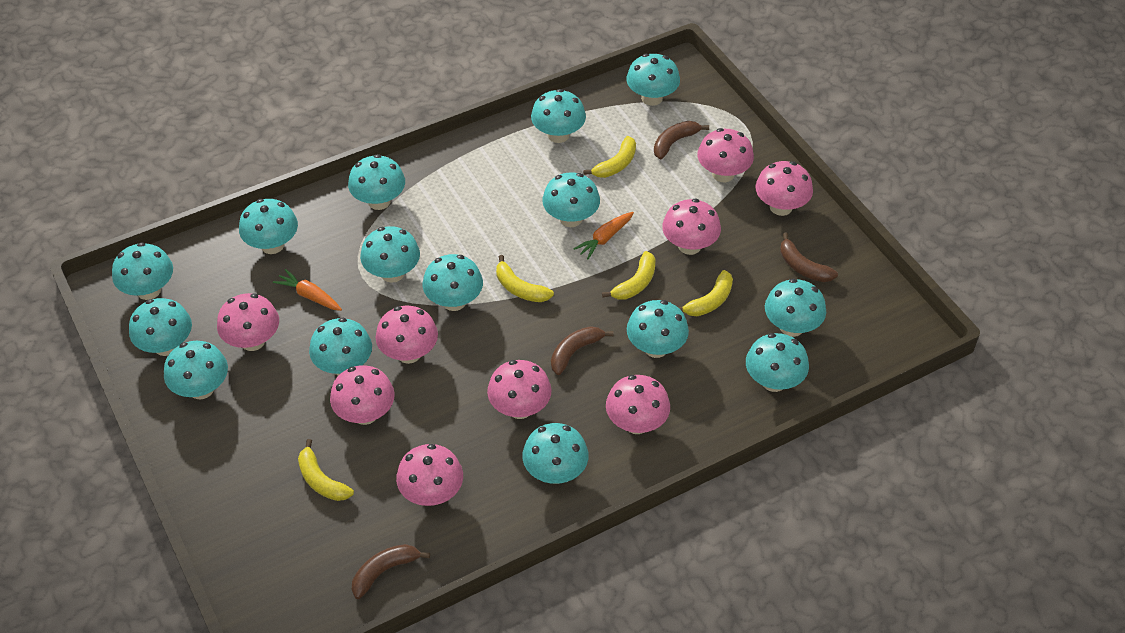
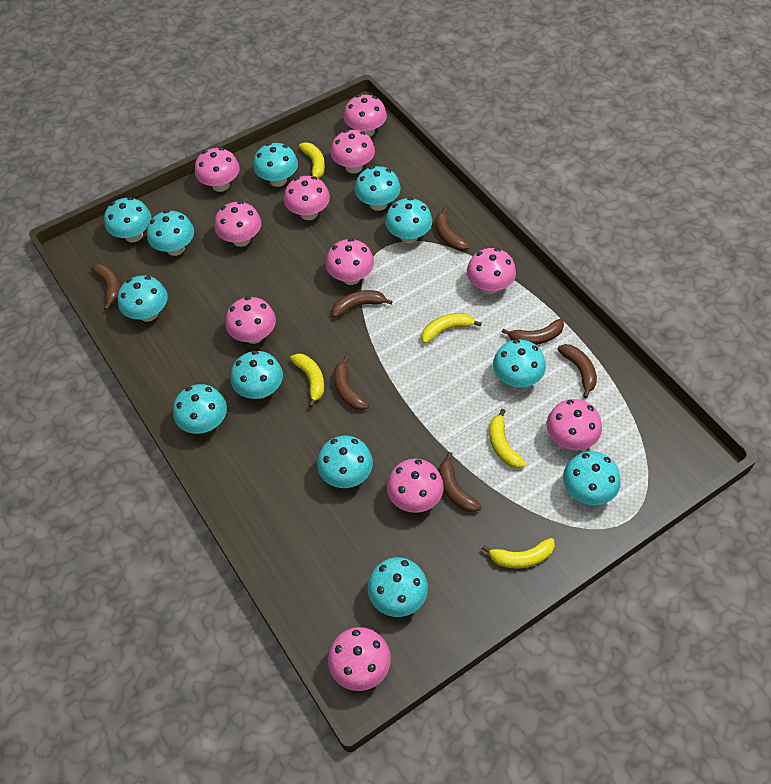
brown banana: 4 -> 7
orange carrot: 2 -> 0
pink mushroom: 9 -> 11
turquoise mushroom: 15 -> 12

